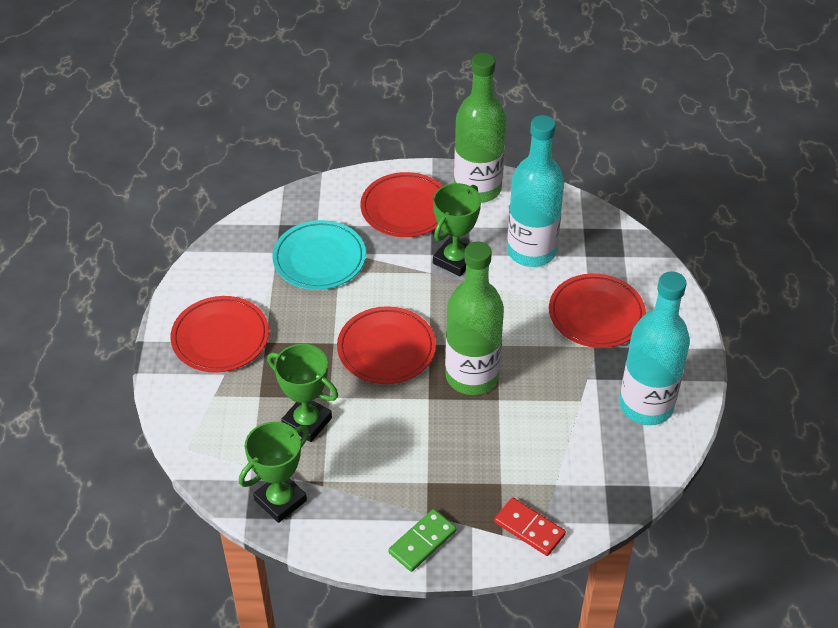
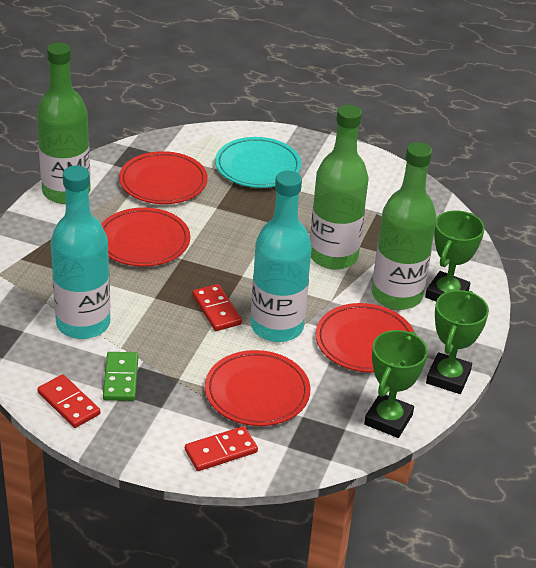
green bottle: 2 -> 3
red domino: 1 -> 3

